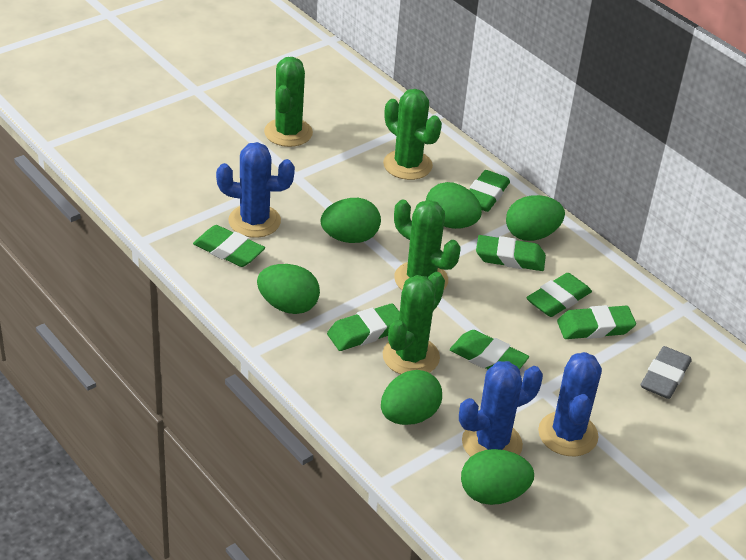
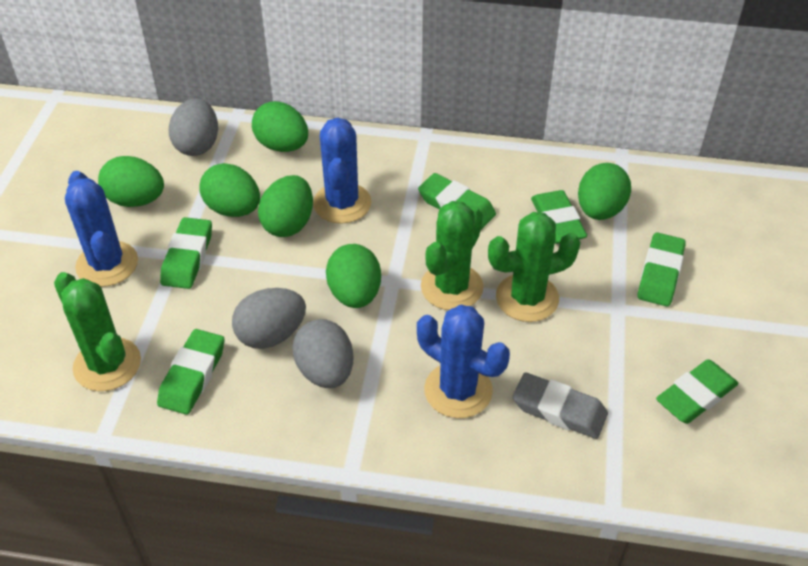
green cactus: 4 -> 3
green eraser: 7 -> 6
grey egg: 0 -> 3

